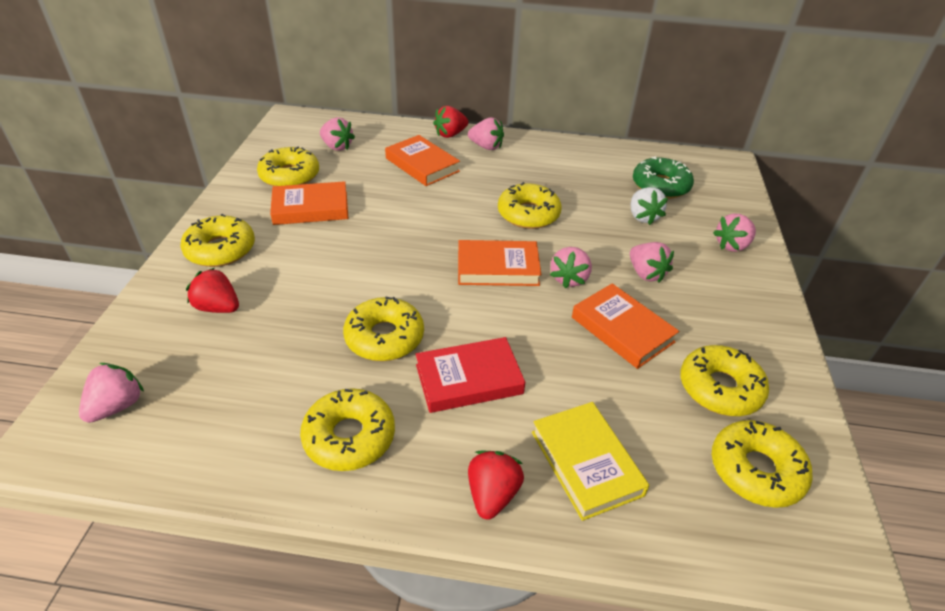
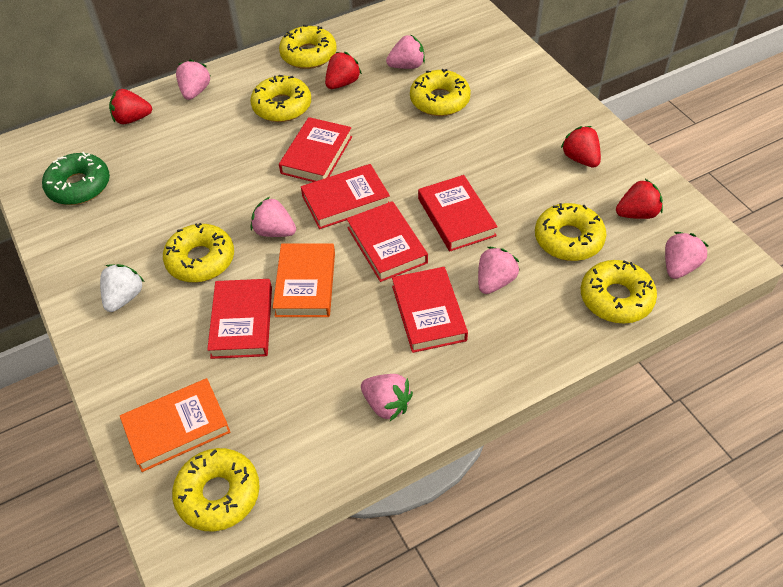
orange book: 4 -> 2
red book: 1 -> 6
red strawberry: 3 -> 4
yellow book: 1 -> 0

